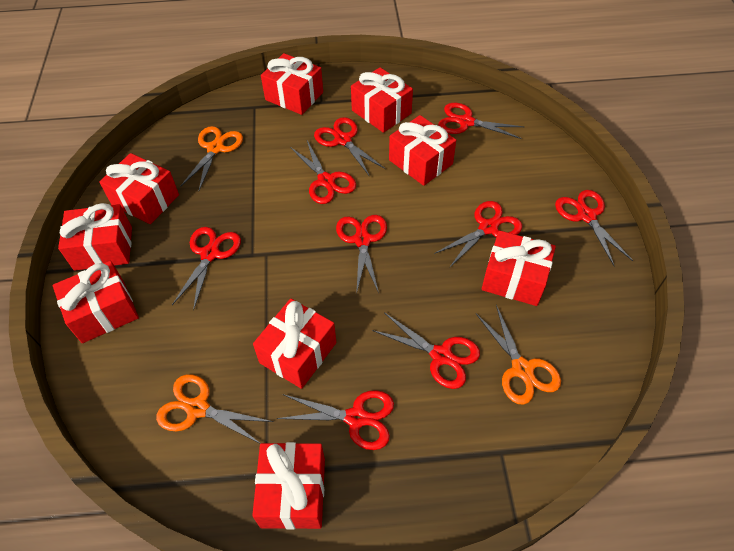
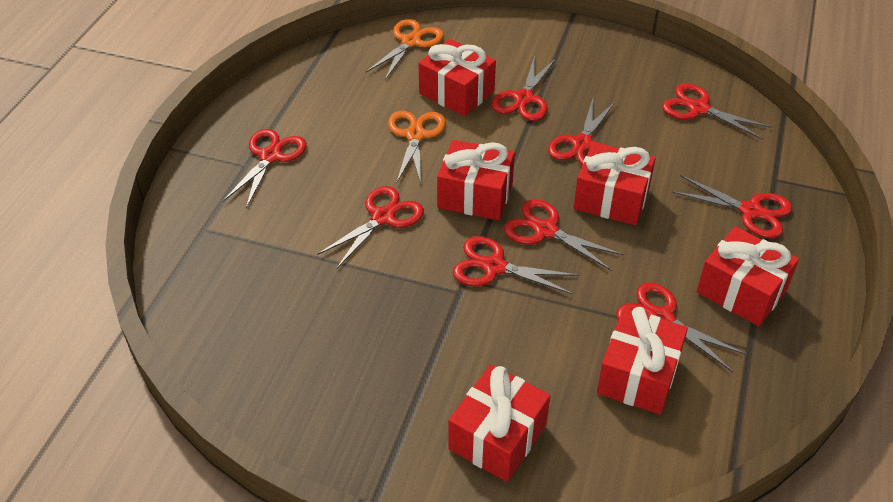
orange scissors: 3 -> 2
red gift: 9 -> 6

